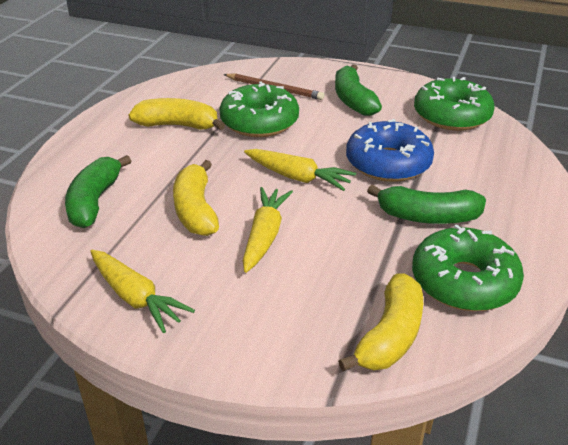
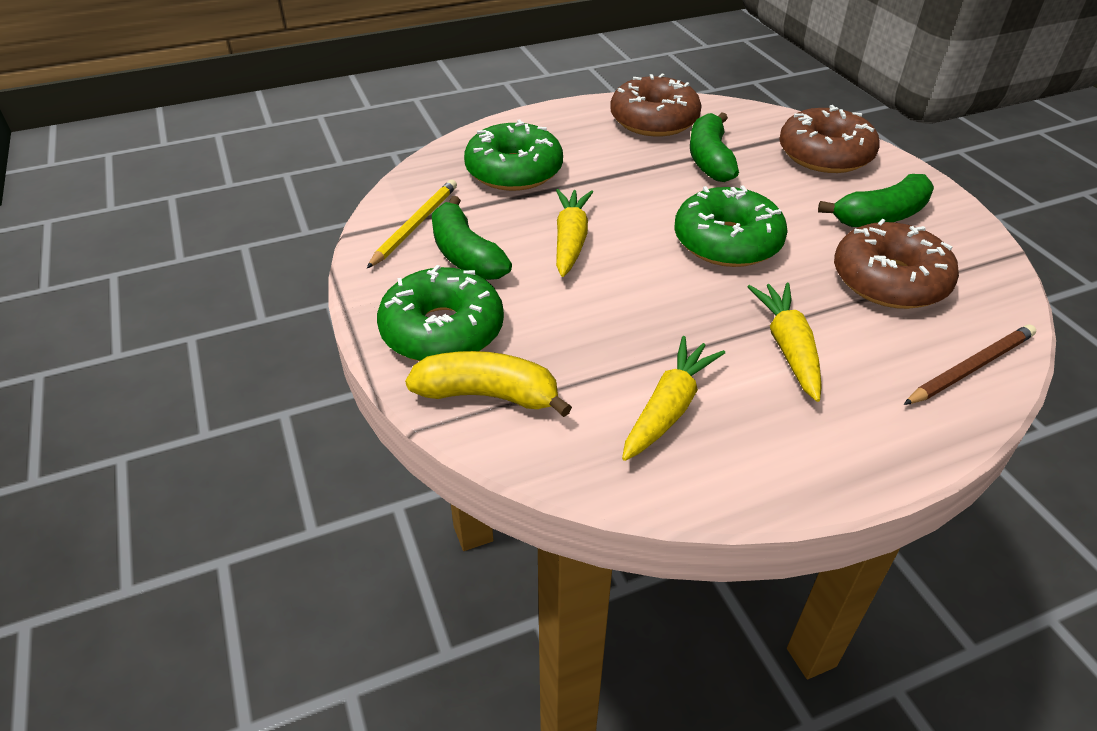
blue donut: 1 -> 0
brown donut: 0 -> 3
yellow banana: 3 -> 1
yellow pencil: 0 -> 1

